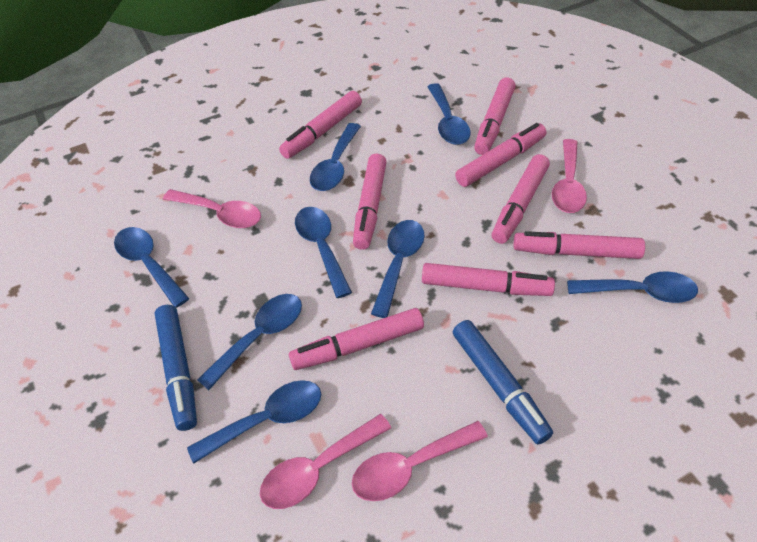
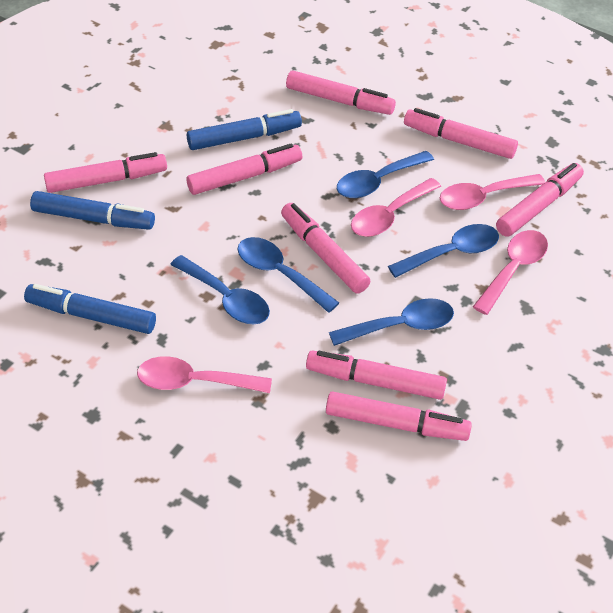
blue marker: 2 -> 3
blue spoon: 8 -> 5

